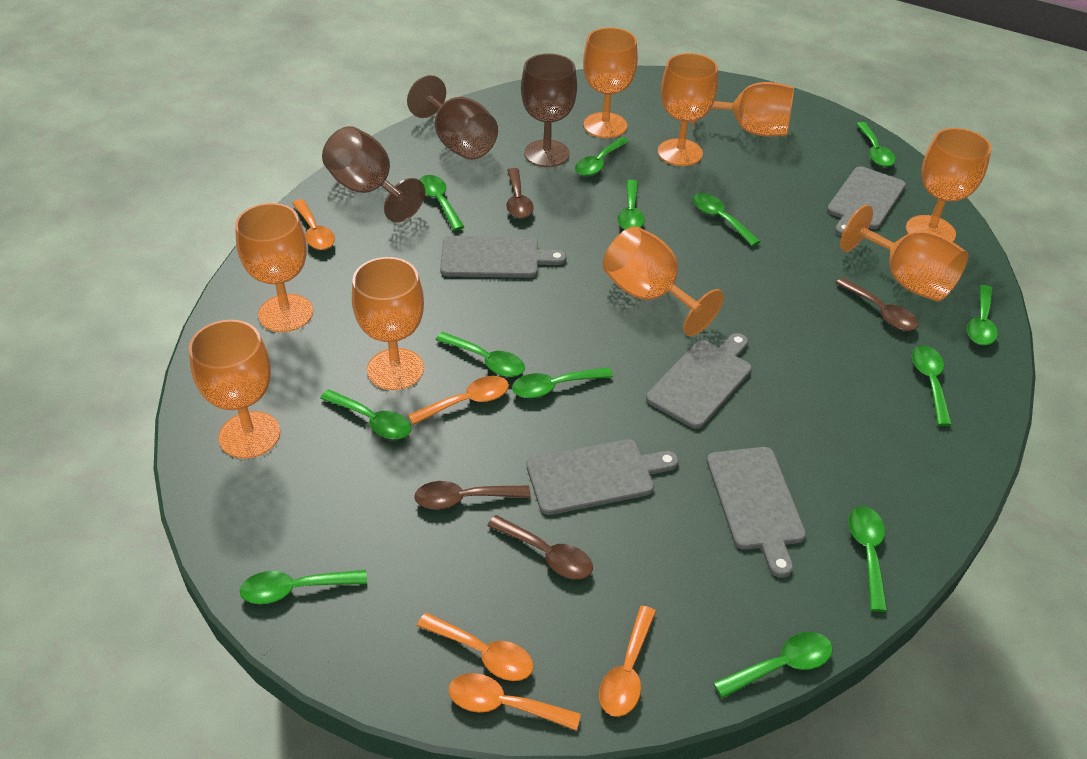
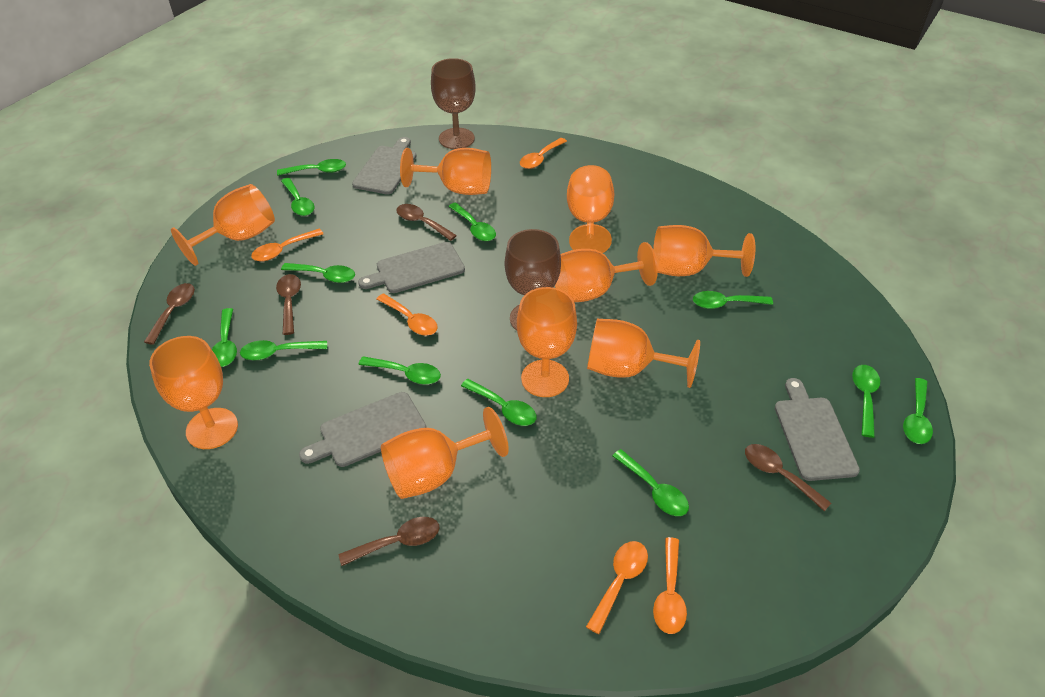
brown goblet: 3 -> 2
brown spoon: 4 -> 5
green spoon: 13 -> 12
grey cutting board: 5 -> 4

